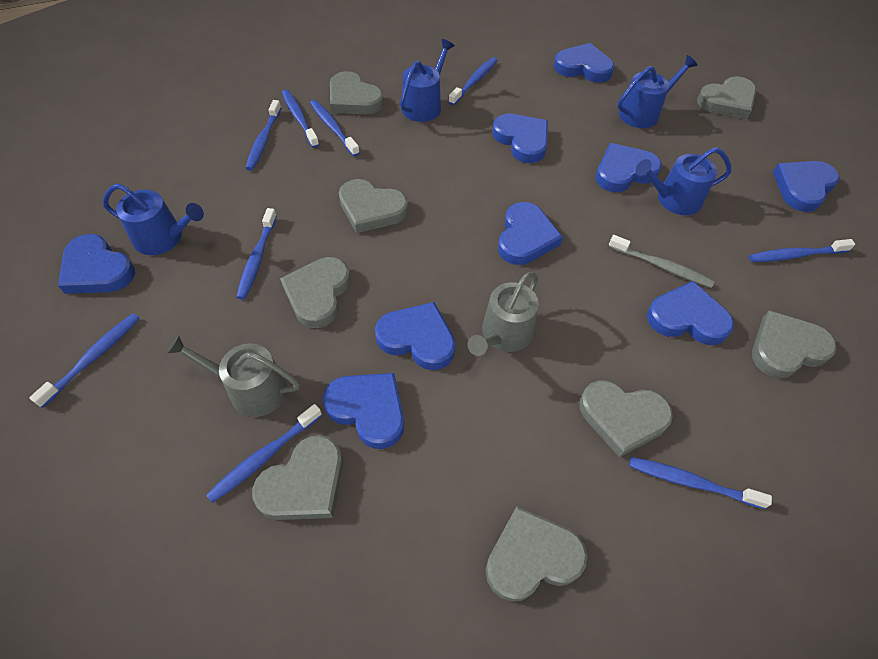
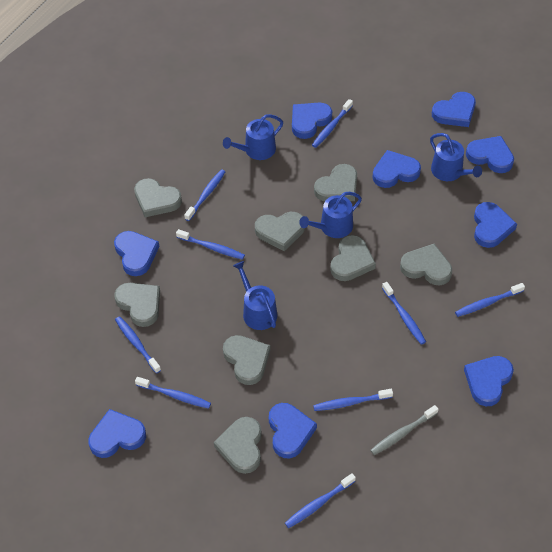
grey watering can: 2 -> 0

